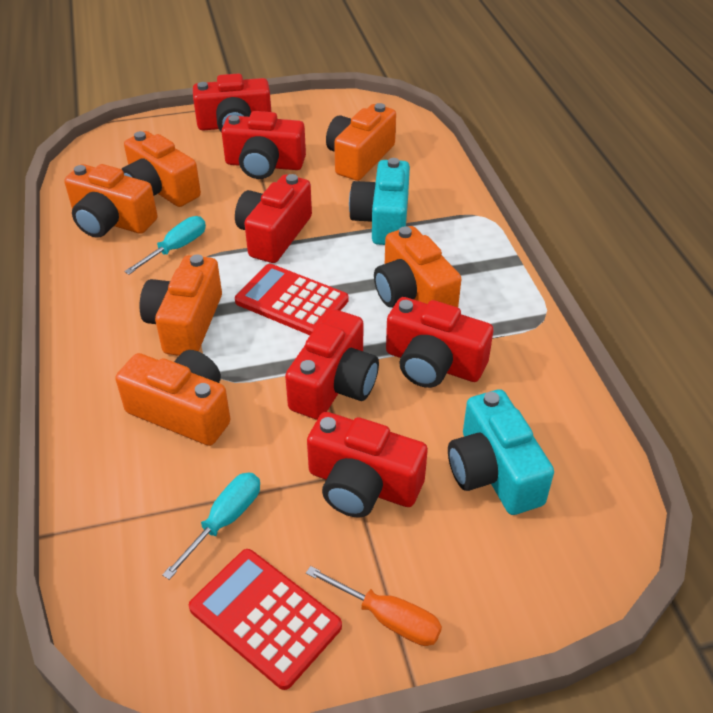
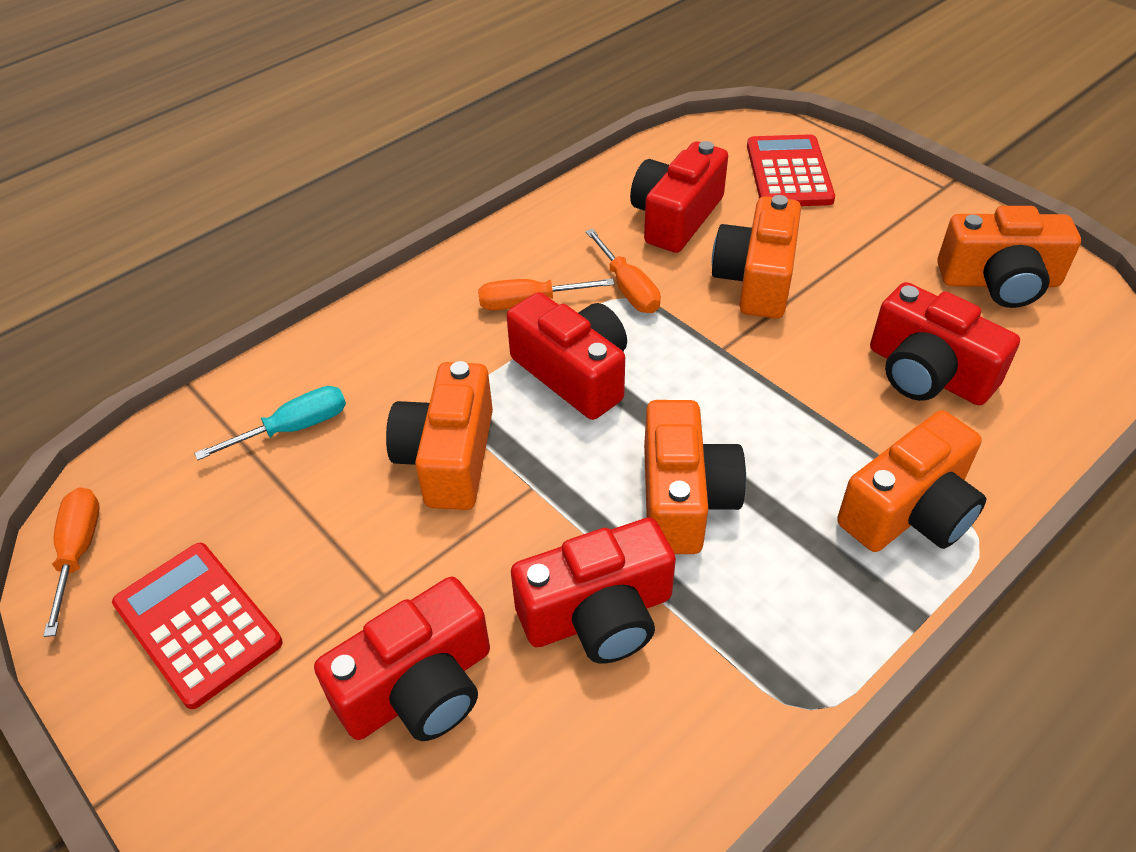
orange camera: 6 -> 5
orange screwdriver: 1 -> 3
red camera: 6 -> 5
turquoise camera: 2 -> 0
turquoise screwdriver: 2 -> 1

